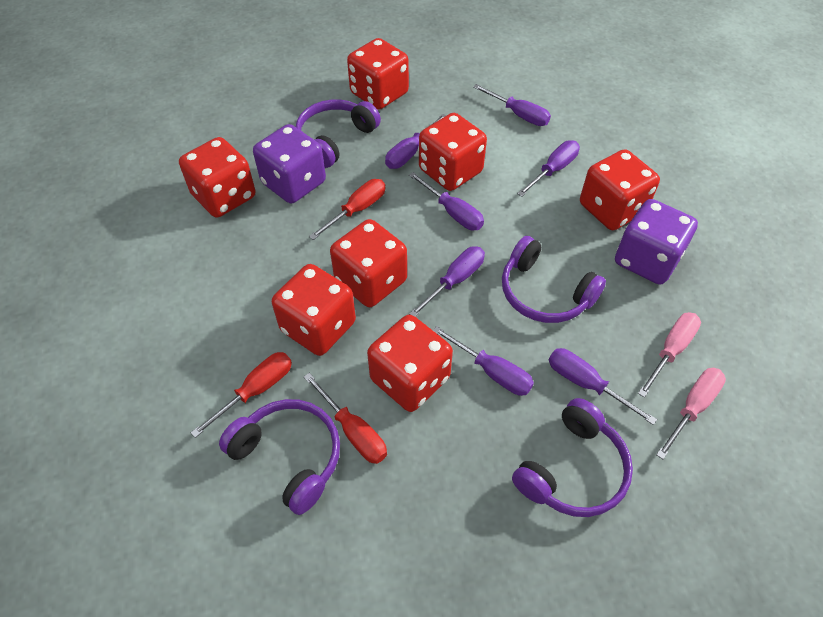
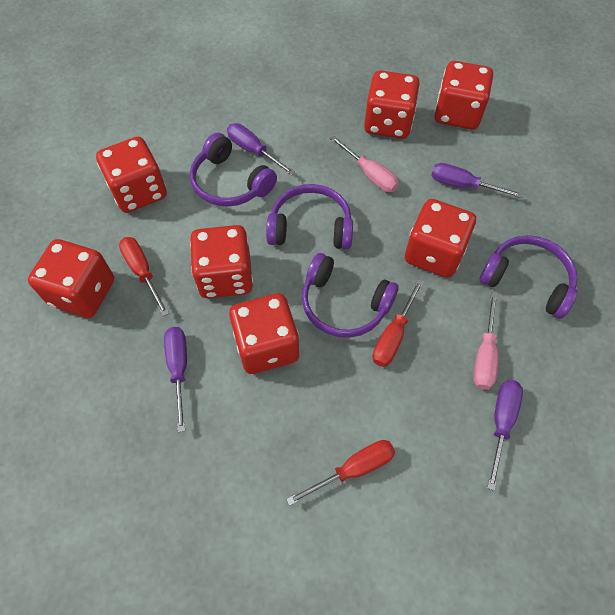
purple dice: 2 -> 0
purple screwdriver: 7 -> 4

